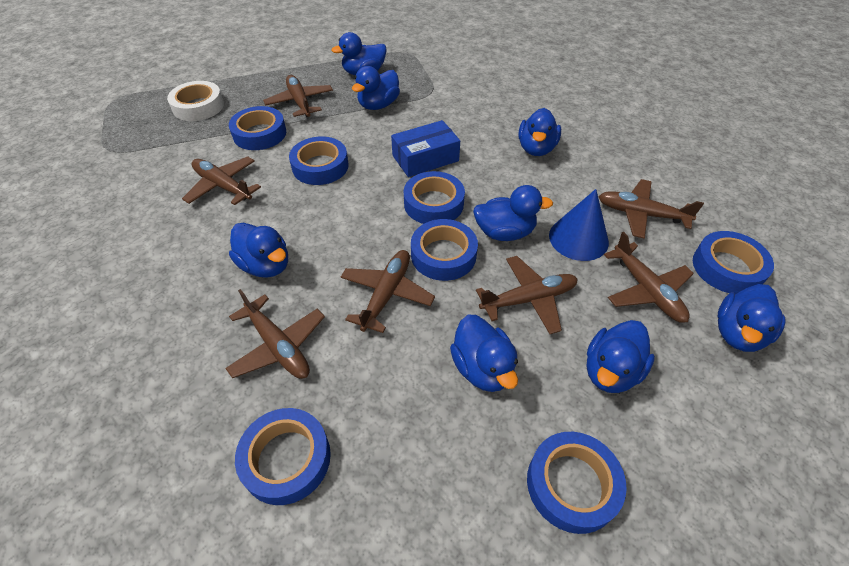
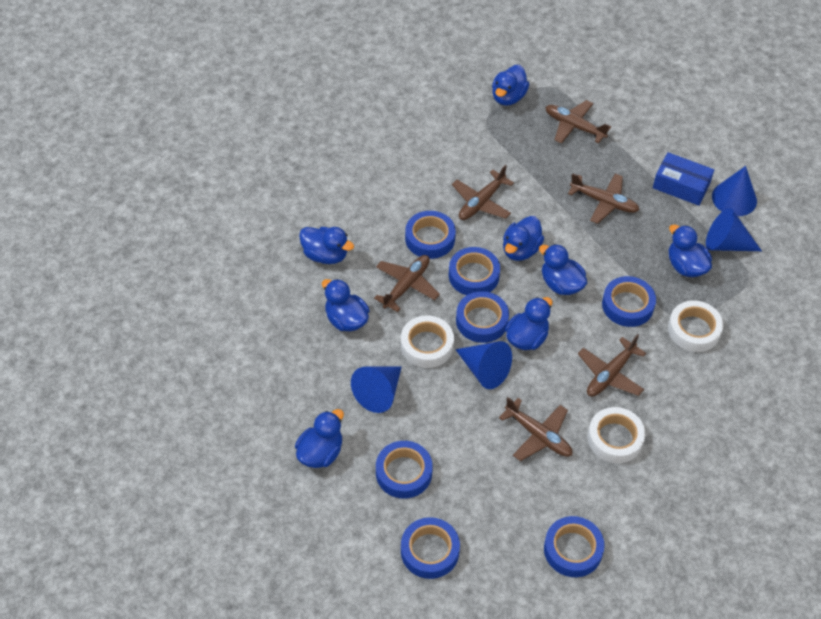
blue cone: 1 -> 4
brown plane: 7 -> 6
white tape: 1 -> 3

